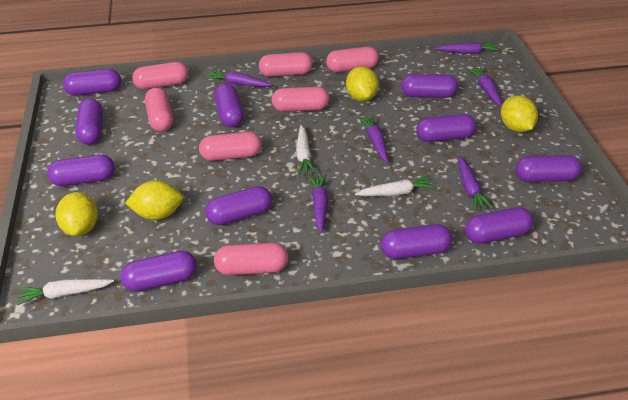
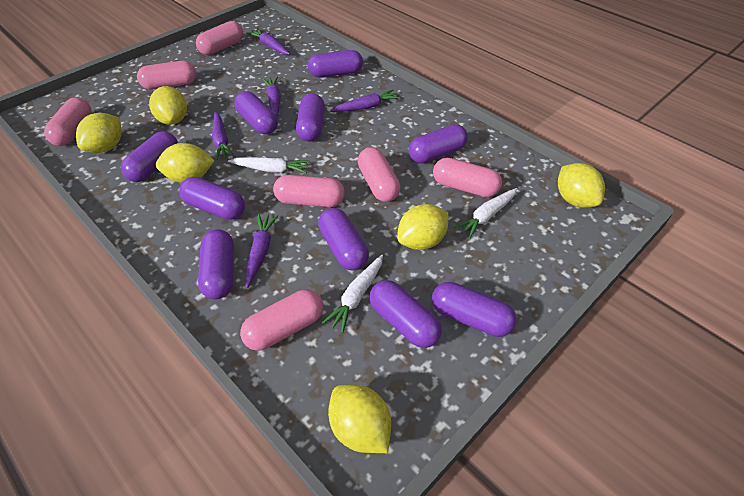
purple capsule: 11 -> 10
purple carrot: 6 -> 5
yellow lemon: 4 -> 6

